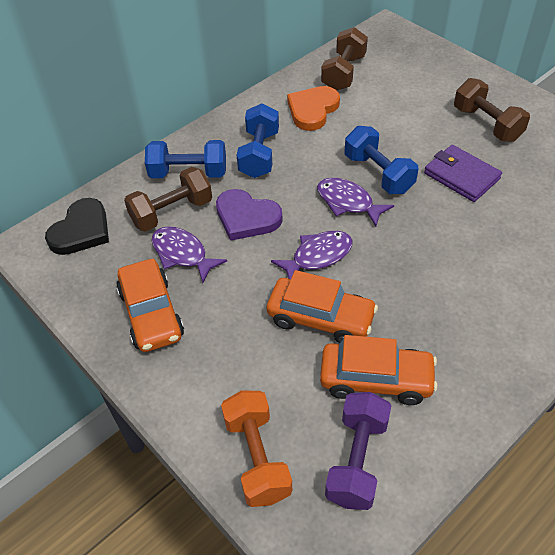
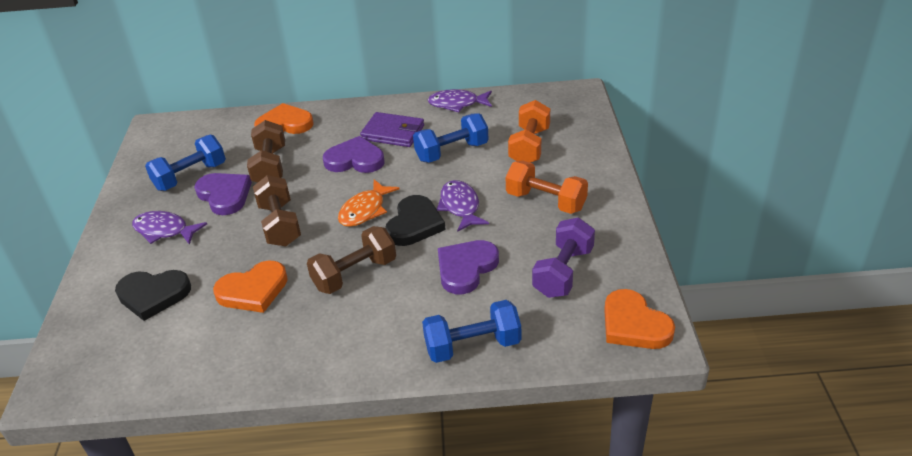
black heart: 1 -> 2
orange car: 3 -> 0
orange dumbbell: 1 -> 2
orange fish: 0 -> 1
orange heart: 1 -> 3
purple heart: 1 -> 3

